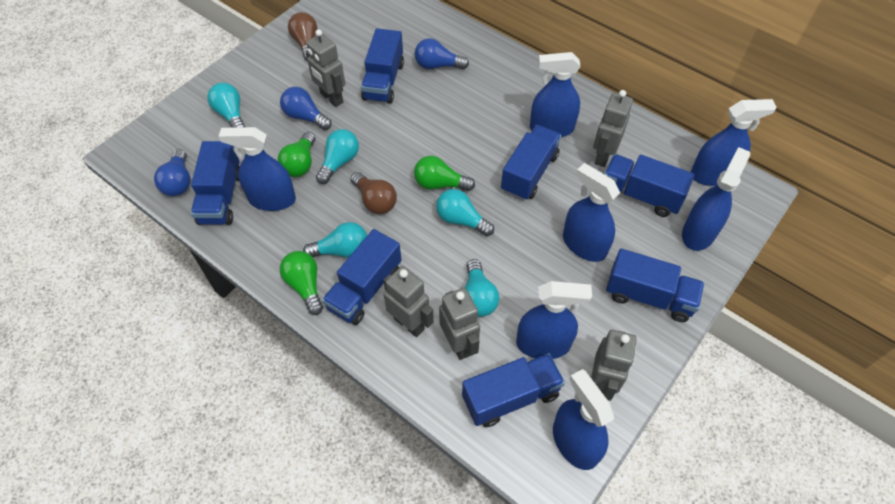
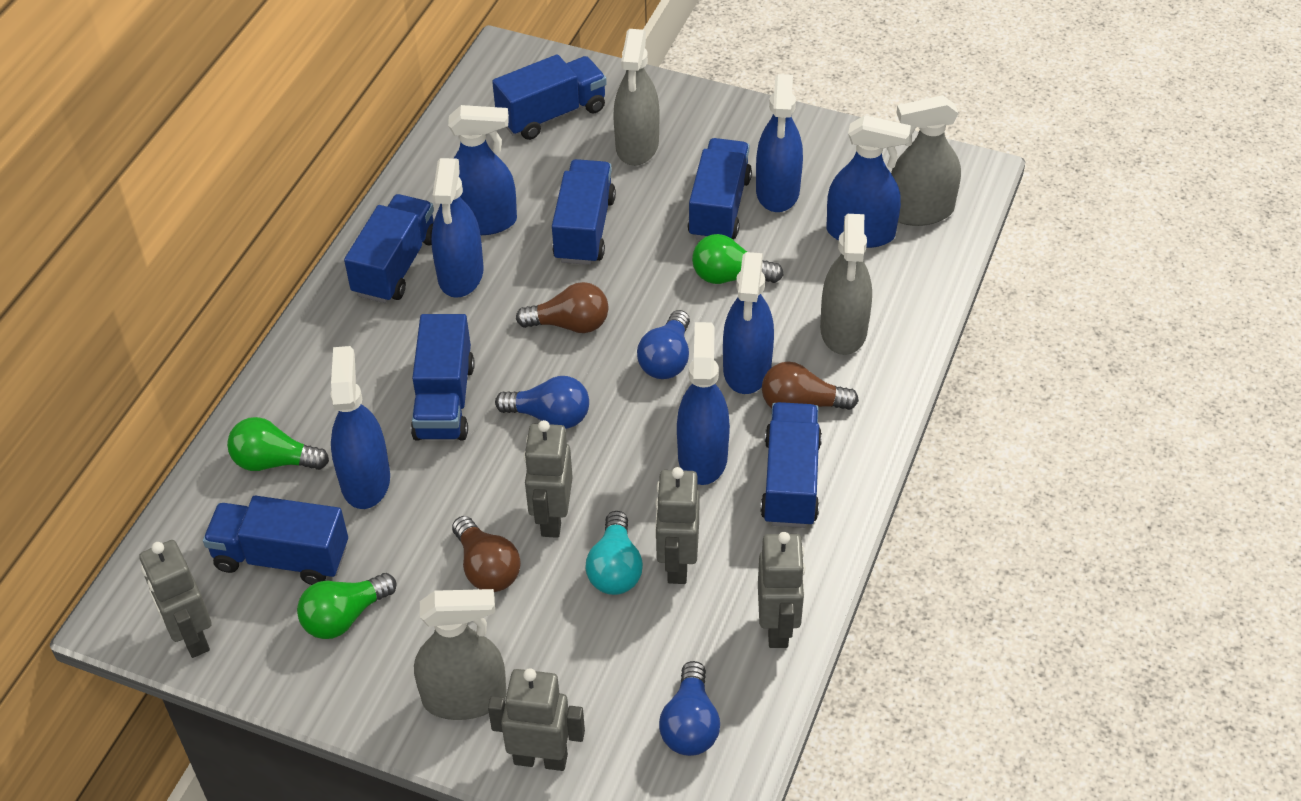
brown light bulb: 2 -> 3
grey spray bottle: 0 -> 4
turquoise light bulb: 5 -> 1

